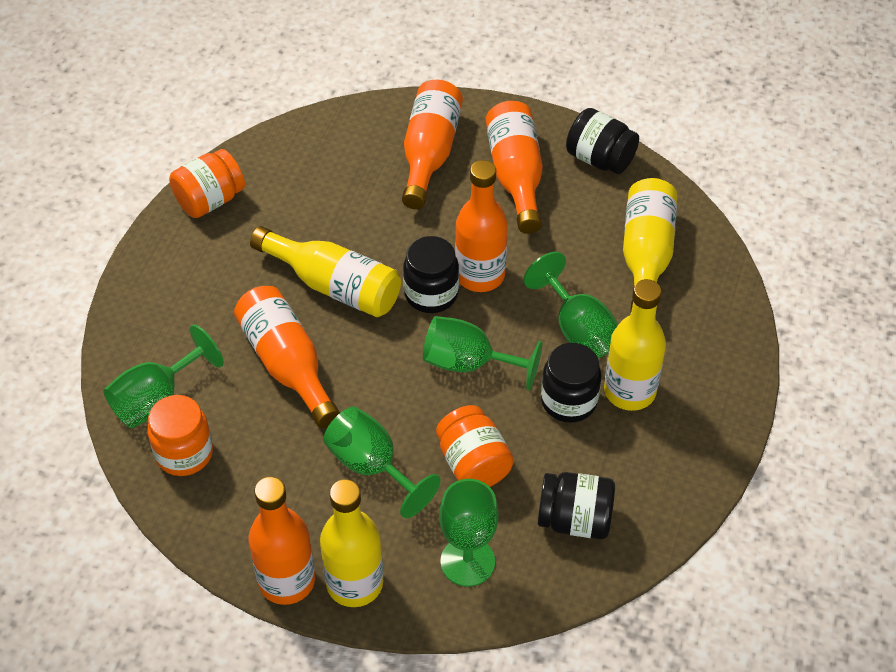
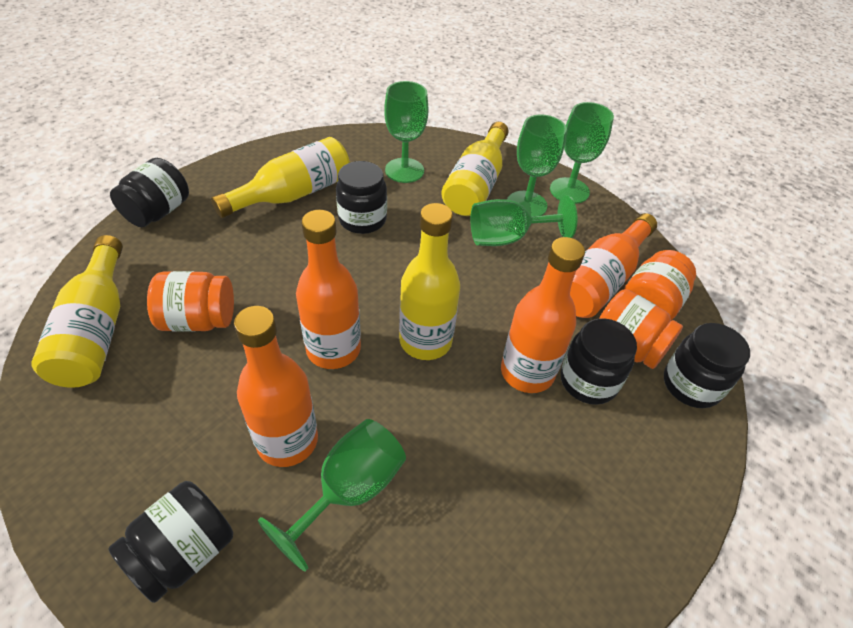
black jar: 4 -> 5
orange bottle: 5 -> 4

